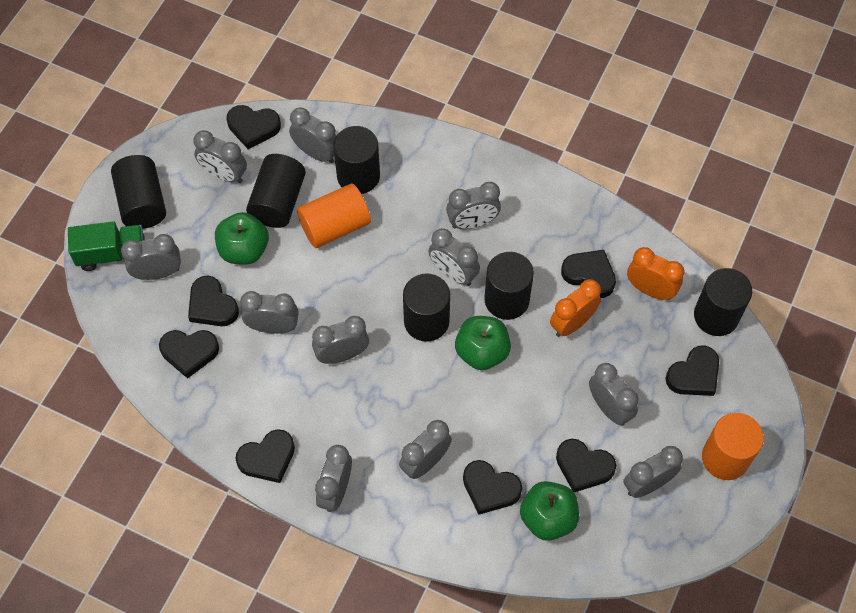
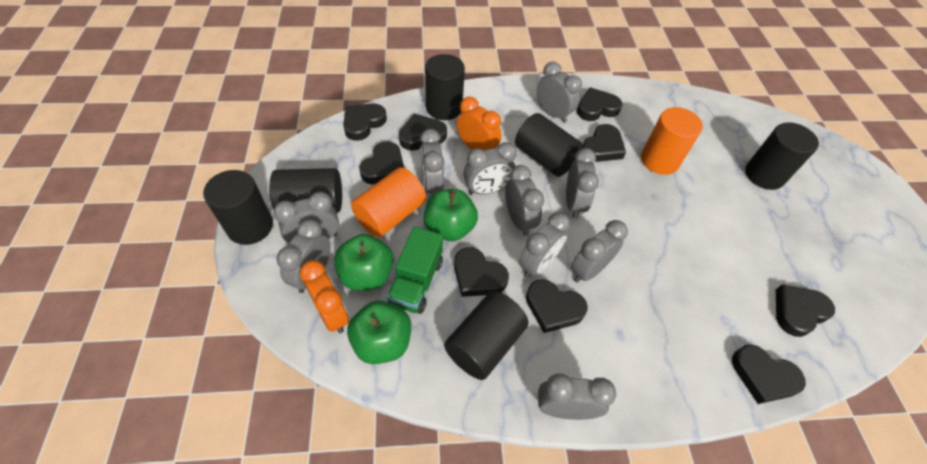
black heart: 8 -> 9
grey clock: 11 -> 10

